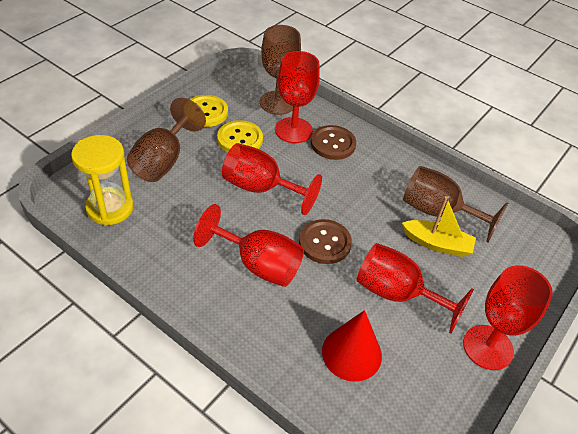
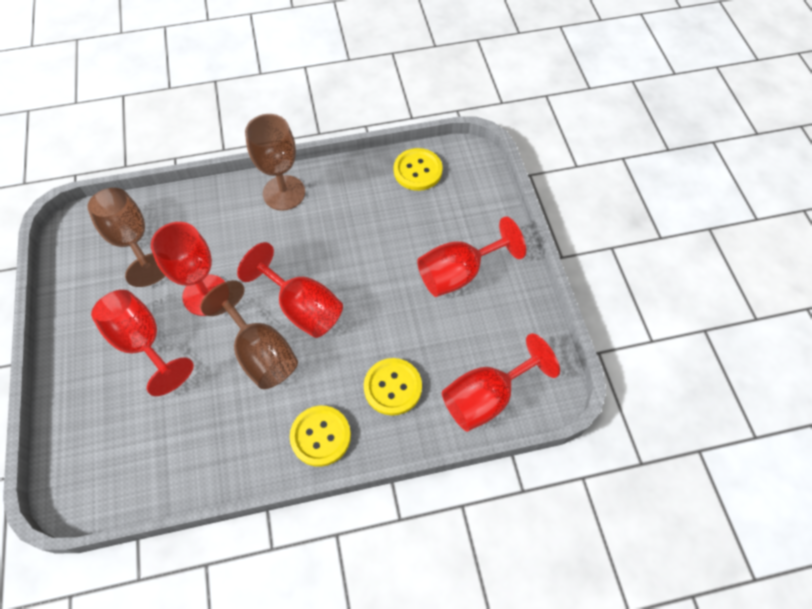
brown button: 2 -> 0
red cone: 1 -> 0
yellow boat: 1 -> 0
yellow button: 2 -> 3
yellow hourglass: 1 -> 0

